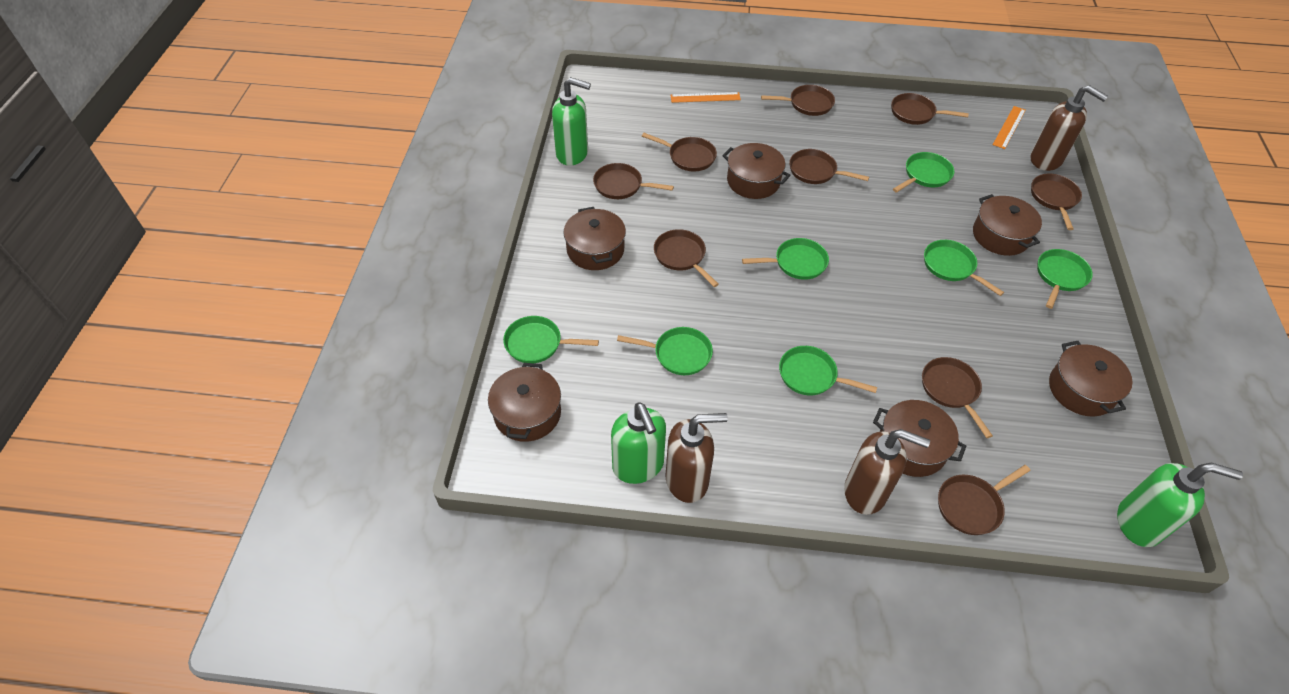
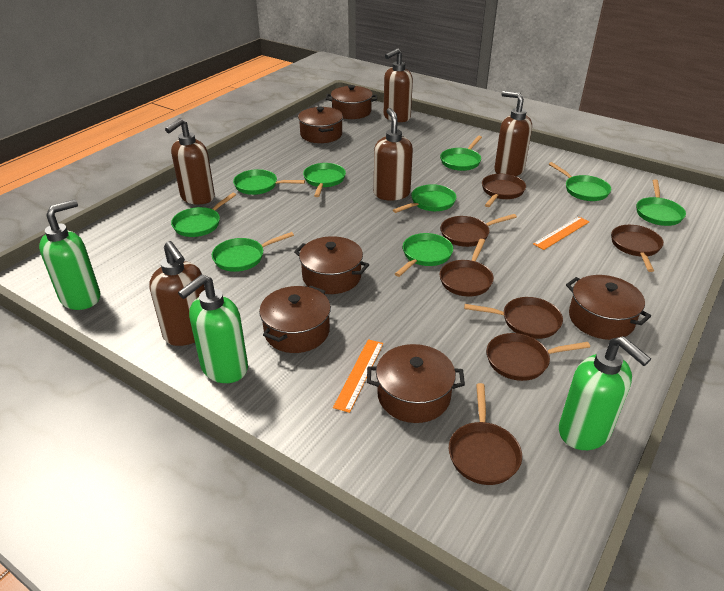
brown pan: 9 -> 7
brown soap dispenser: 3 -> 5
green pan: 7 -> 9

